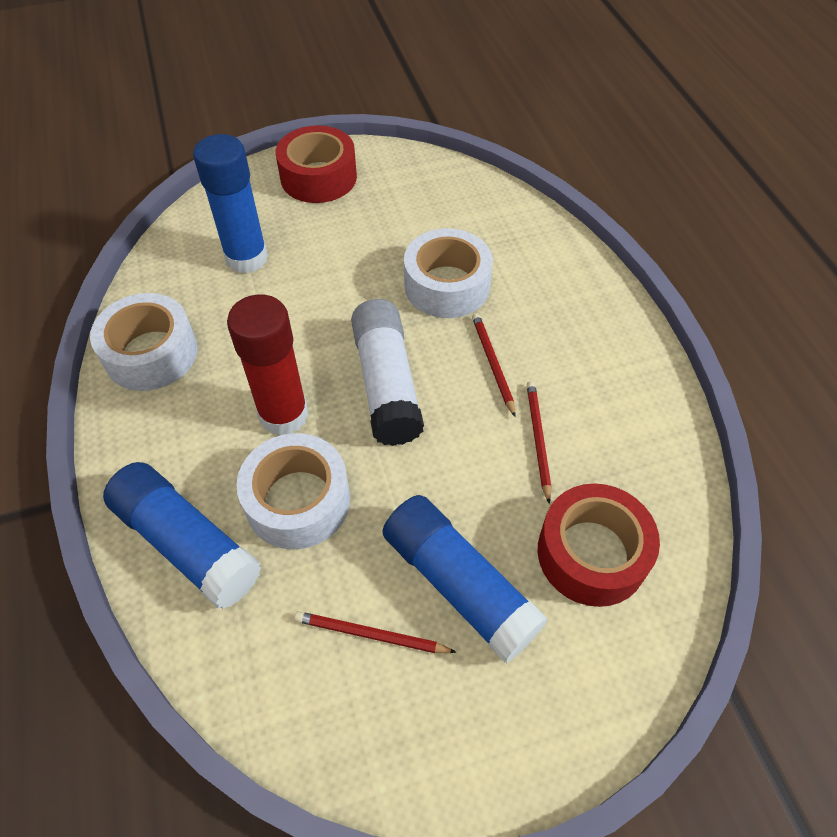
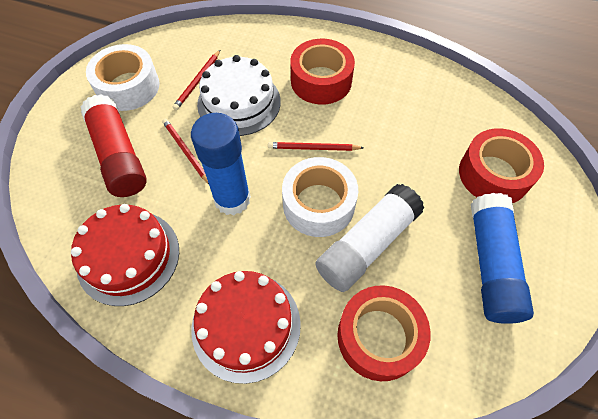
blue glue stick: 3 -> 2
red cake: 0 -> 2
red tape: 2 -> 3
white cake: 0 -> 1
white tape: 3 -> 2

